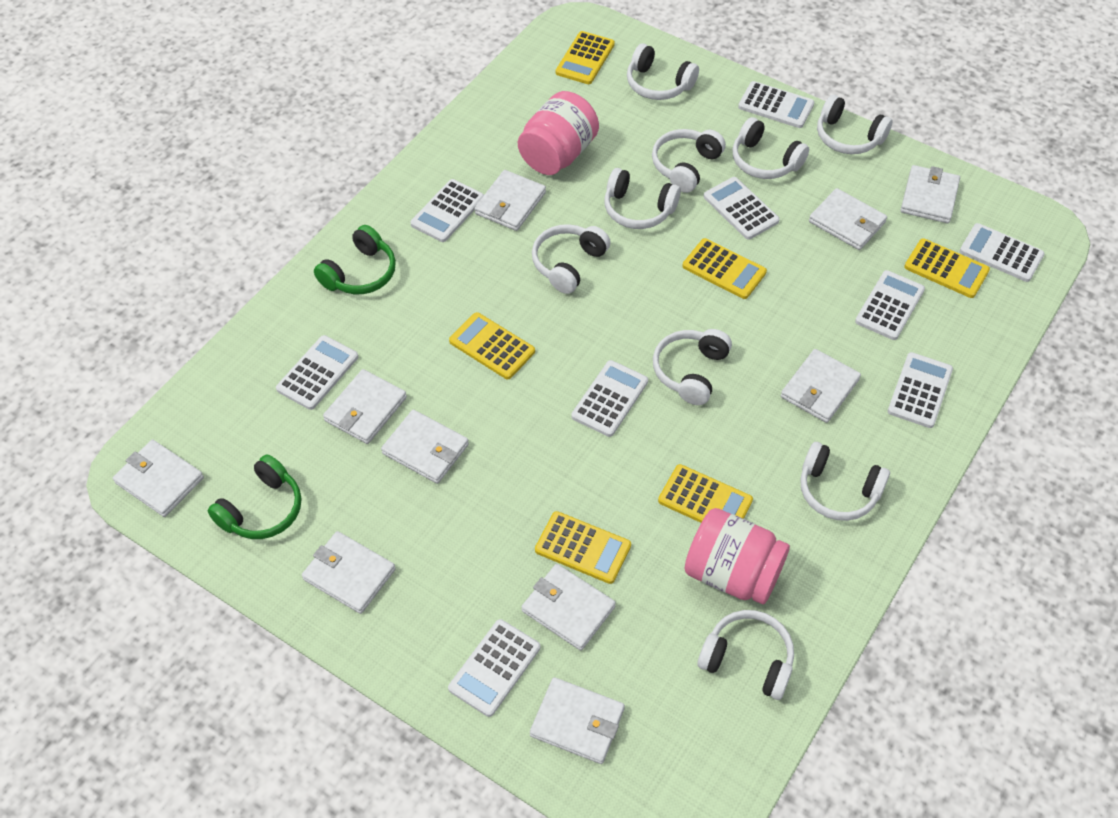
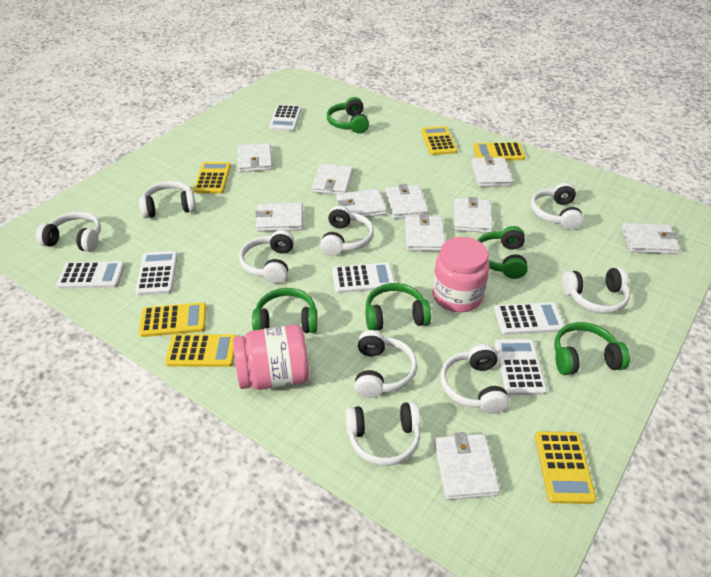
green headphones: 2 -> 5
white calculator: 9 -> 6

